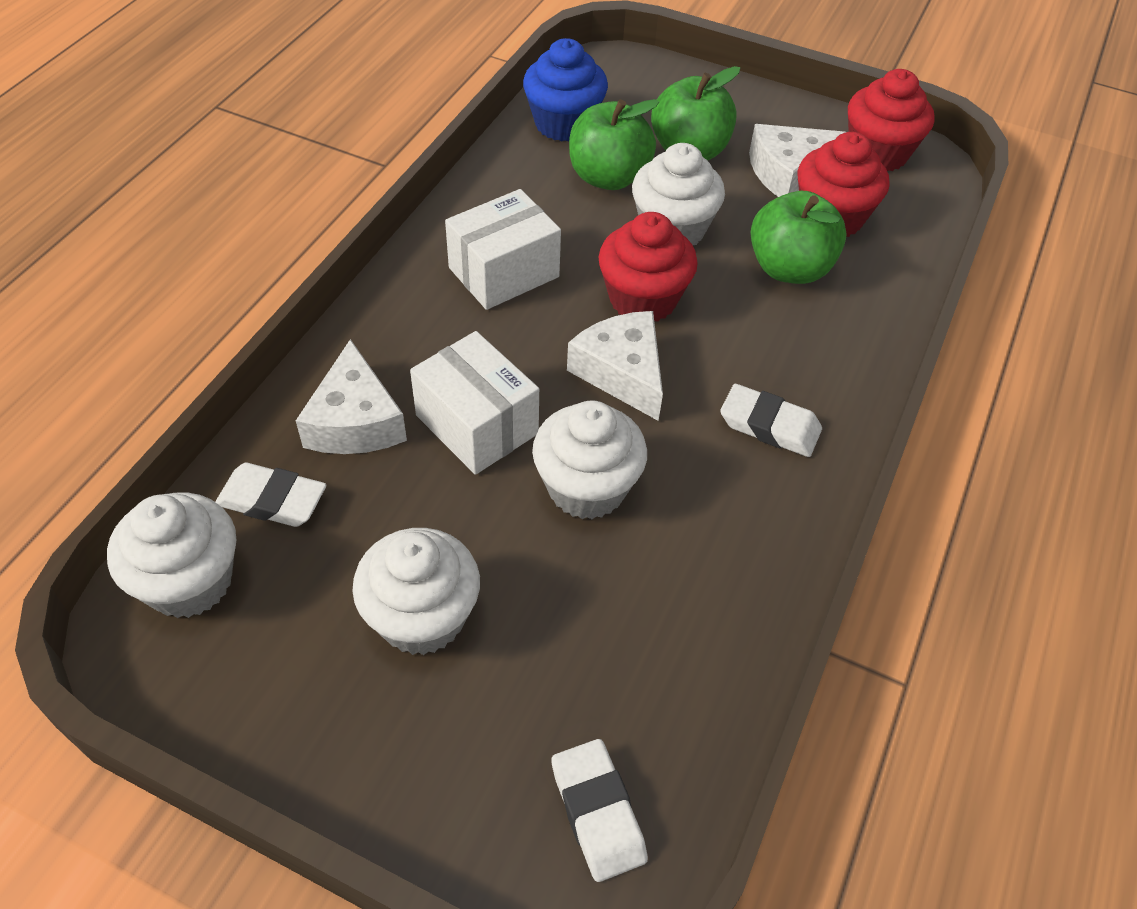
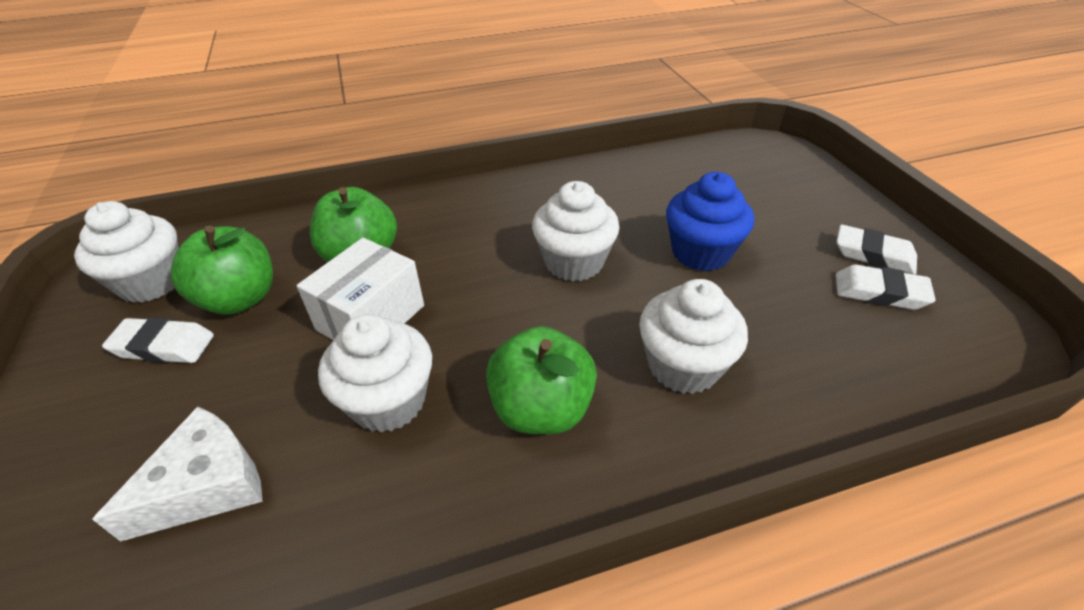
red cupcake: 3 -> 0
white box: 2 -> 1
white cheese: 3 -> 1

